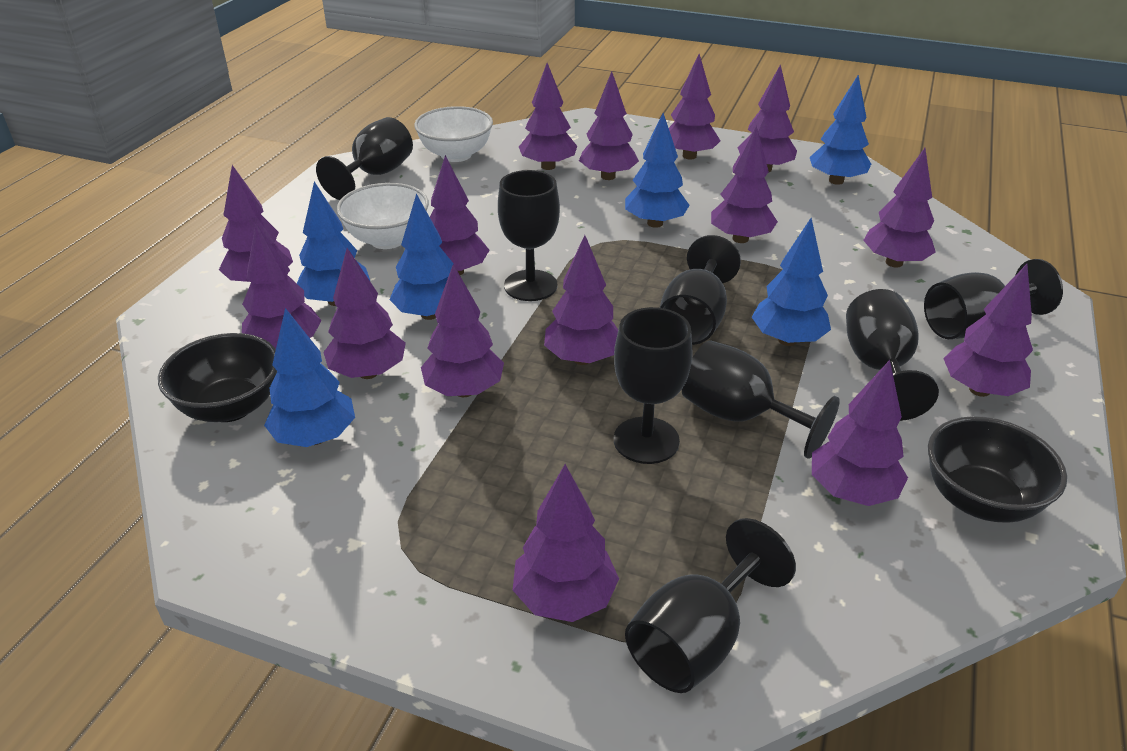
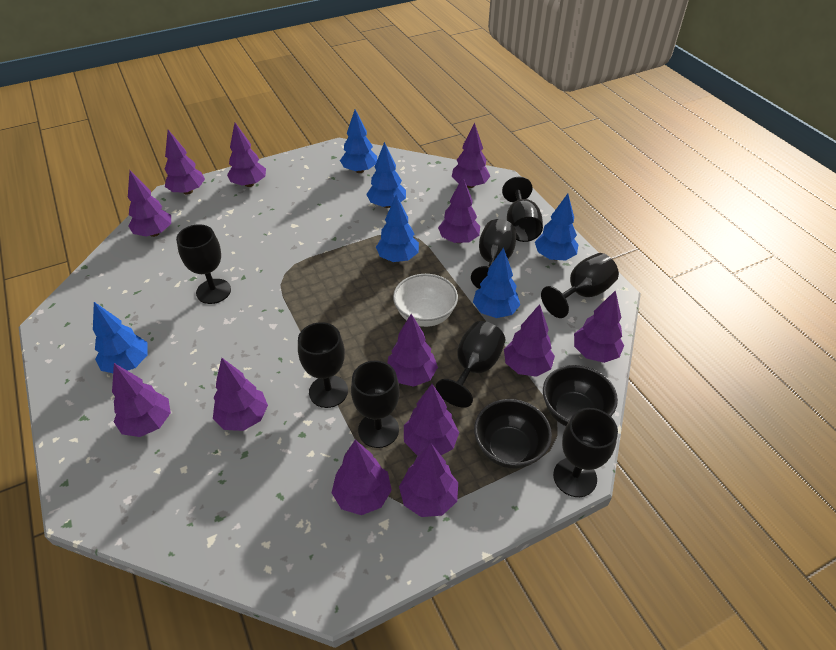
purple tree: 15 -> 13
white bowl: 2 -> 1

